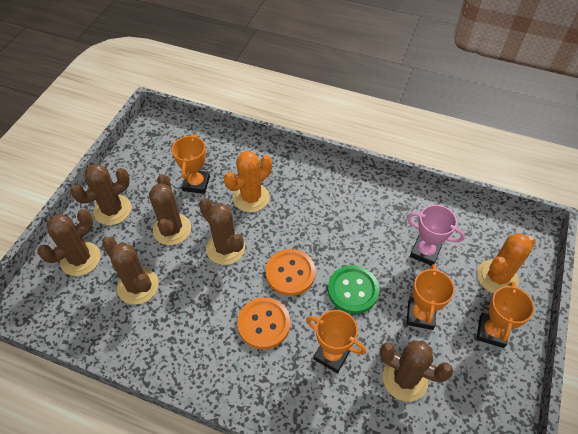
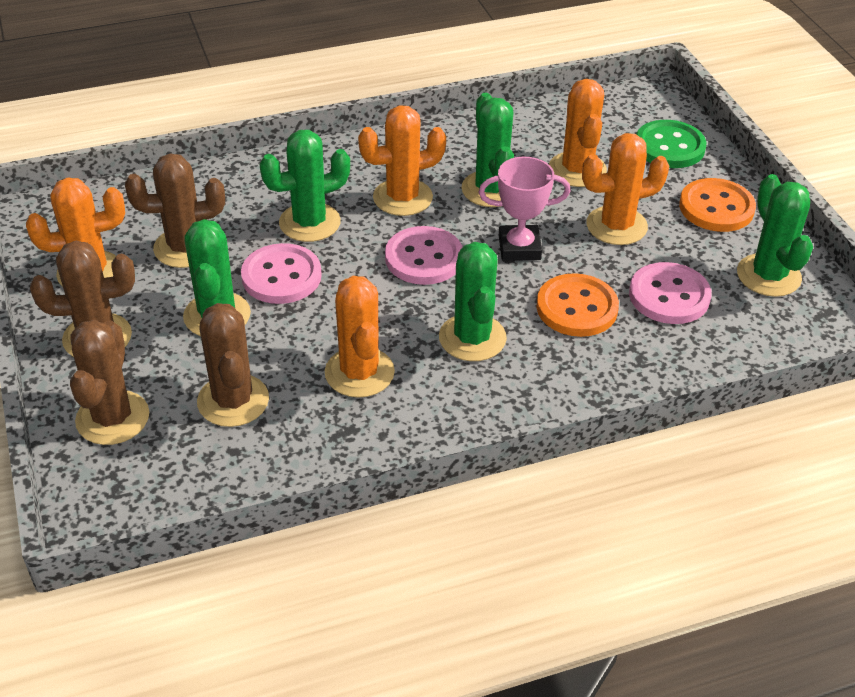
brown cactus: 6 -> 4
green cactus: 0 -> 5
orange cactus: 2 -> 5
orange trophy: 4 -> 0
pink button: 0 -> 3

